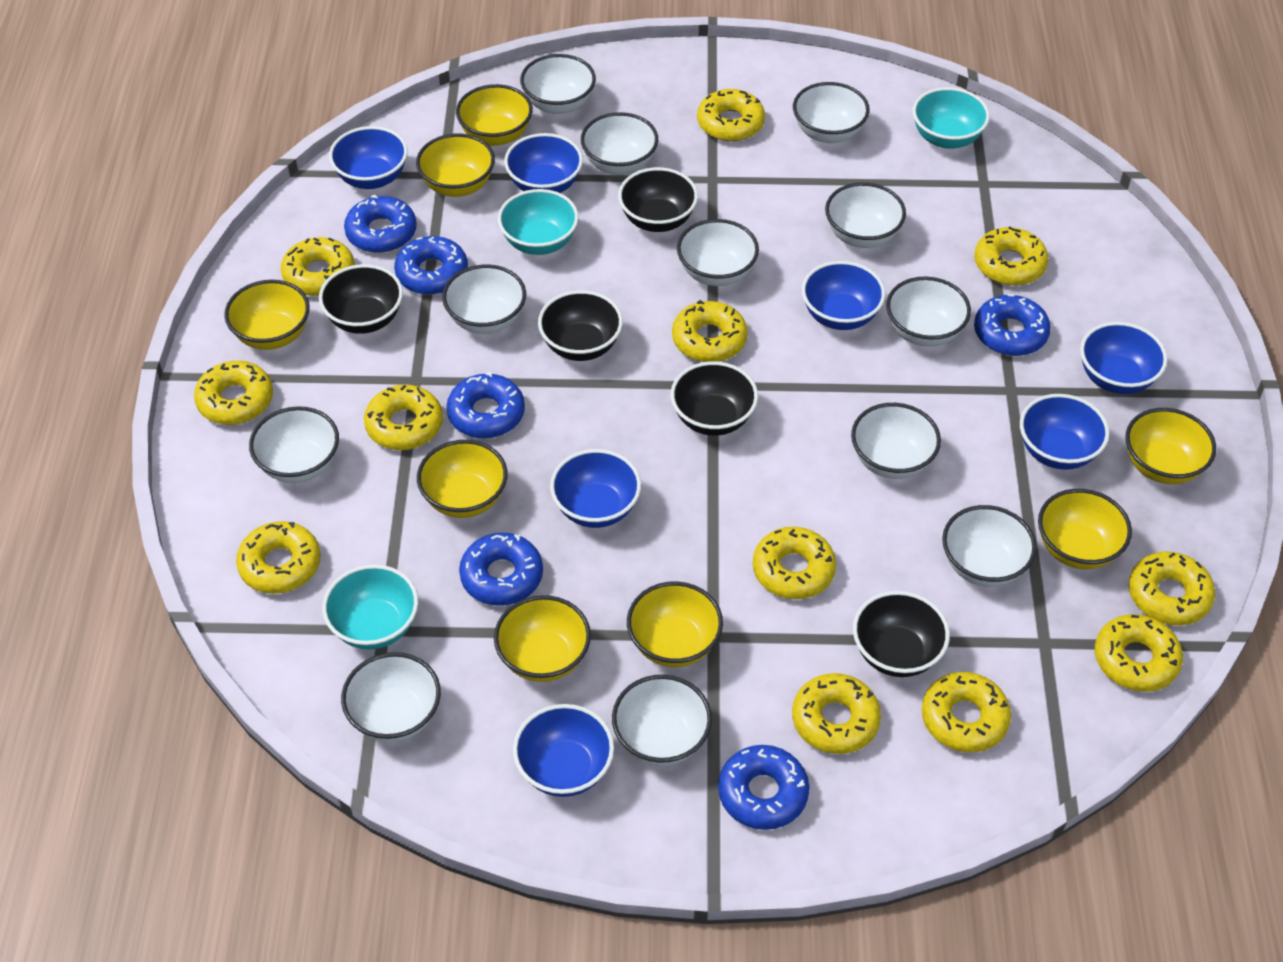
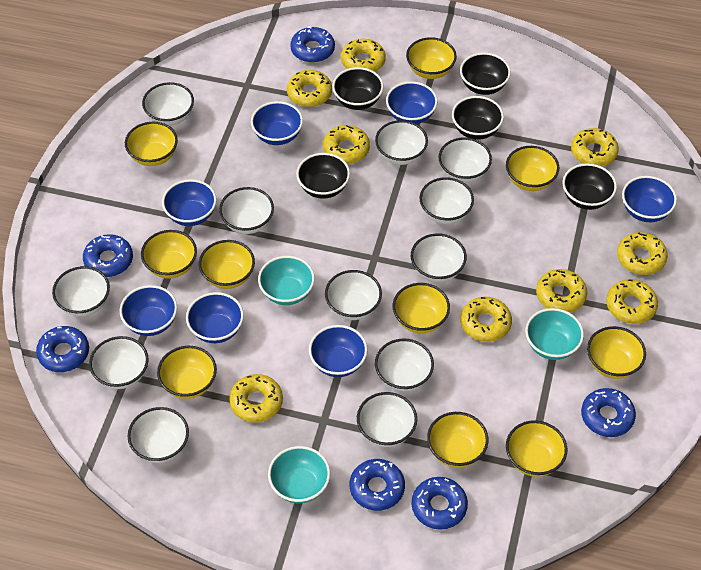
yellow bowl: 8 -> 10
yellow donut: 12 -> 9

